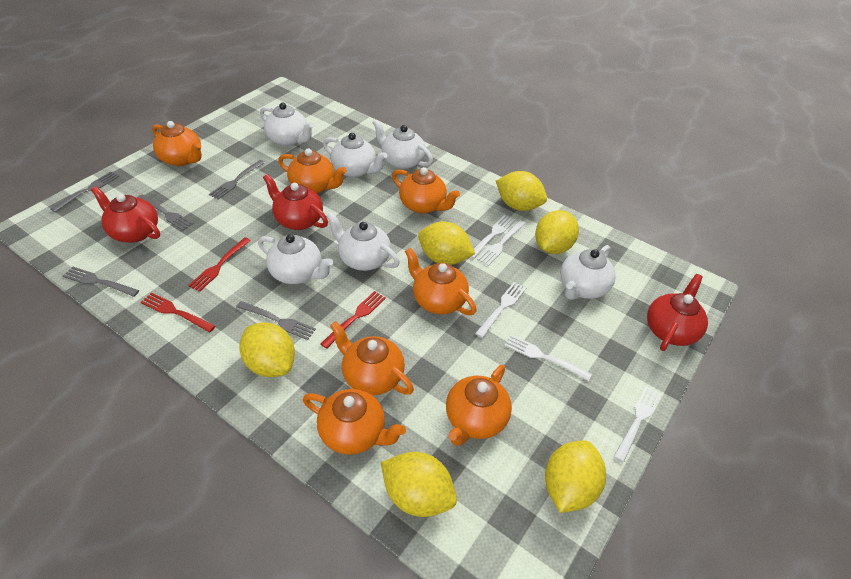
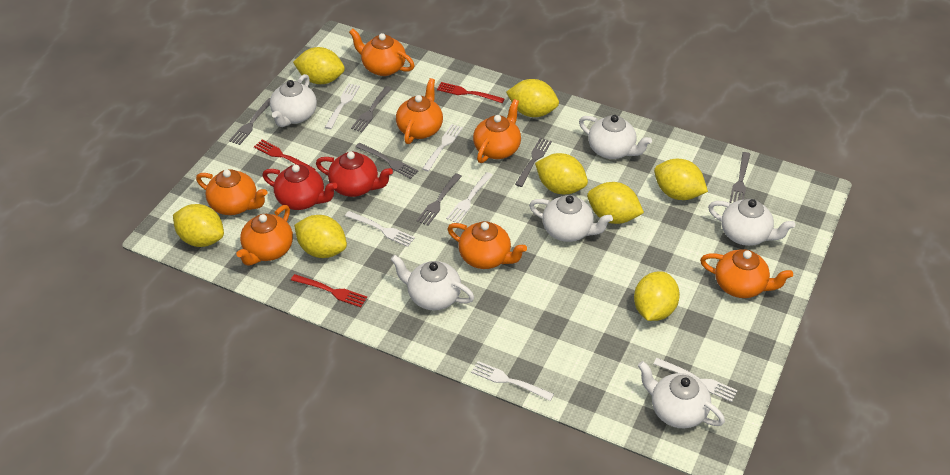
grey fork: 5 -> 6
red teapot: 3 -> 2
white fork: 5 -> 6
yellow lemon: 6 -> 8

